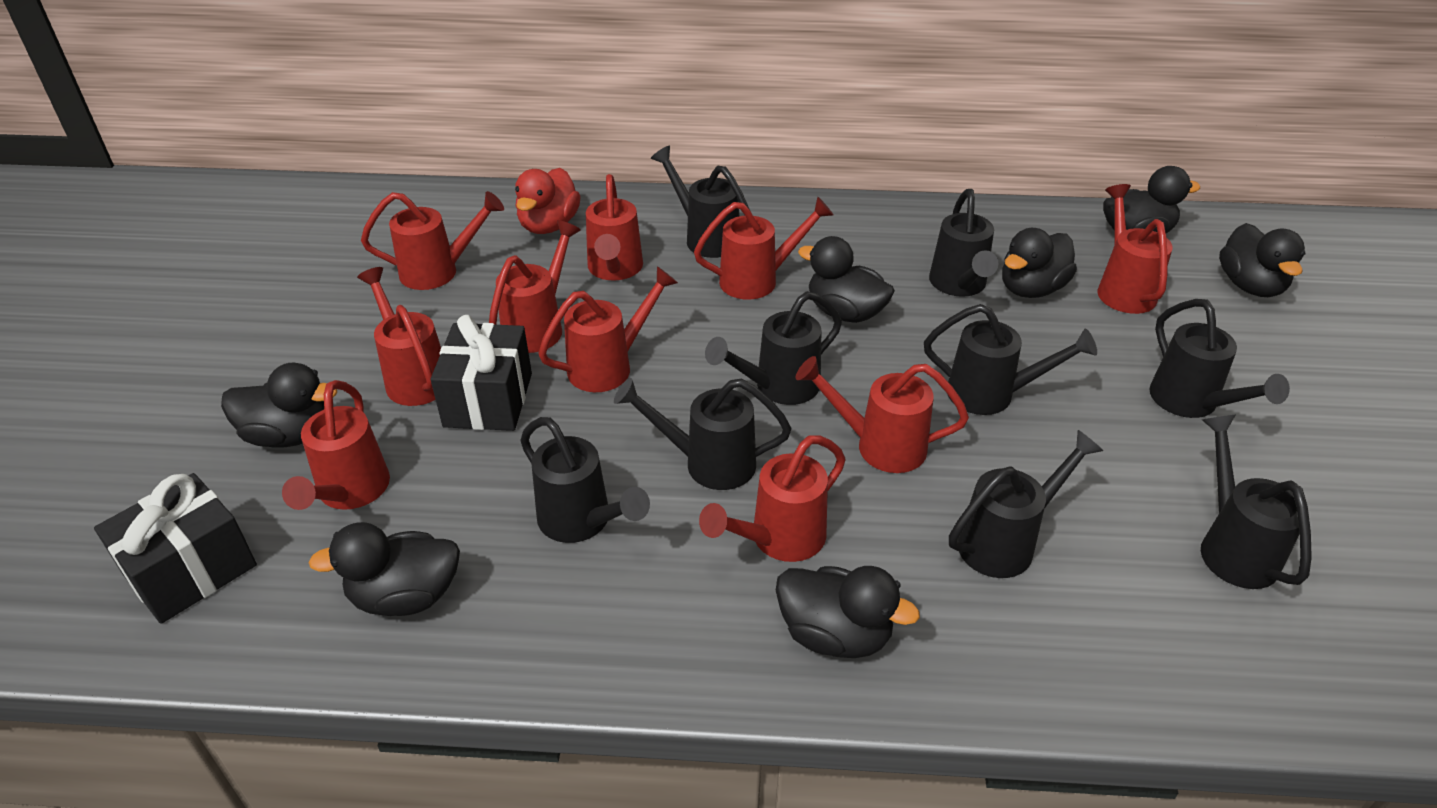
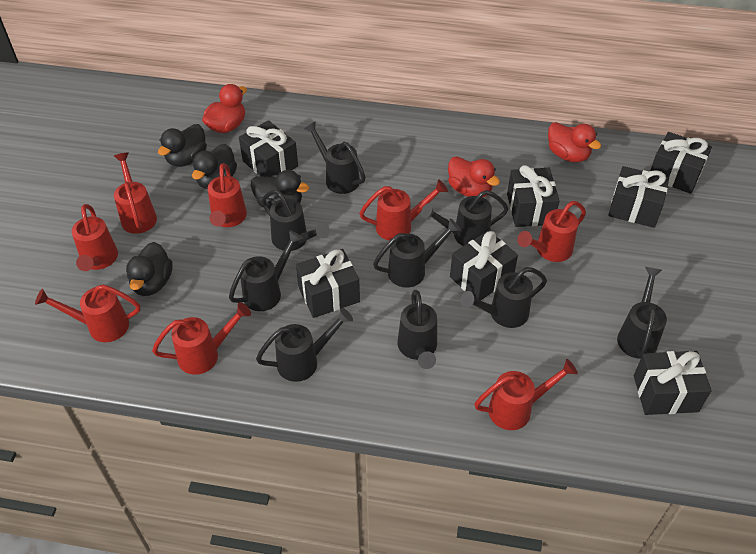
black duck: 7 -> 4
black gift: 2 -> 7
red duck: 1 -> 3
red watering can: 10 -> 8

